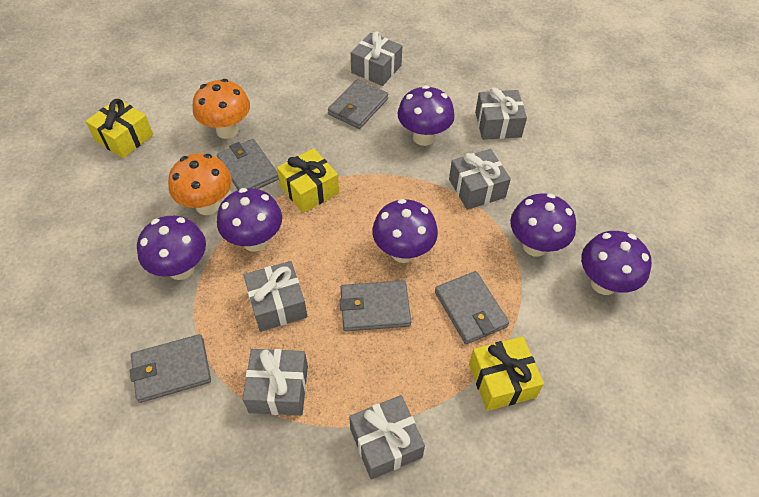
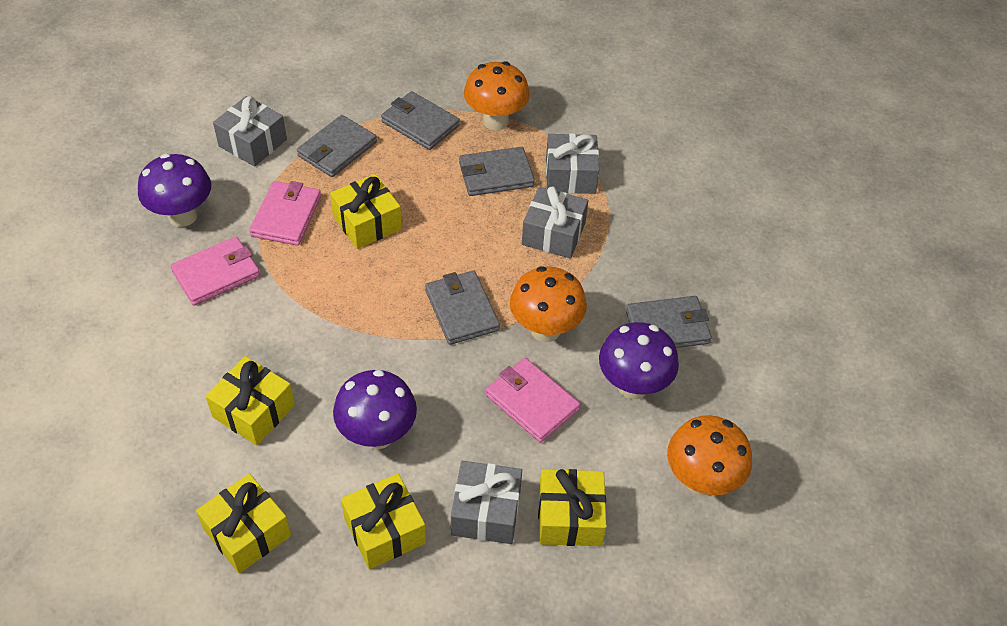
grey gift: 6 -> 4
orange mushroom: 2 -> 3
pink wallet: 0 -> 3
purple mushroom: 6 -> 3
yellow gift: 3 -> 5

